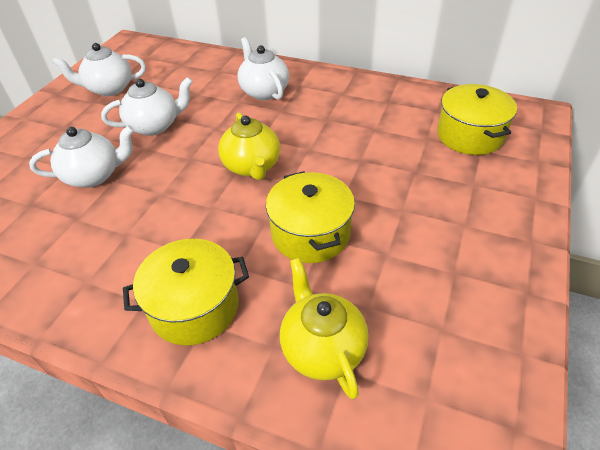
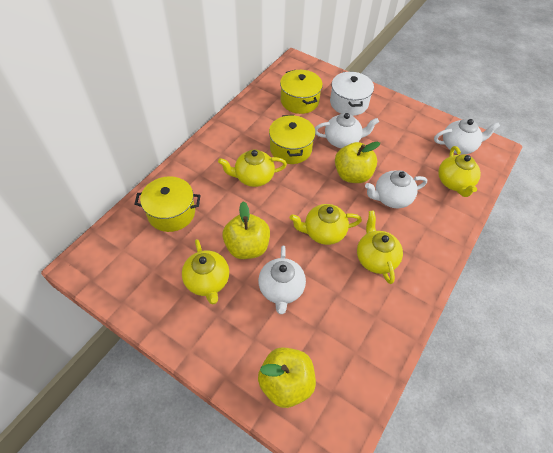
white pot: 0 -> 1
yellow apple: 0 -> 3
yellow teapot: 2 -> 5

